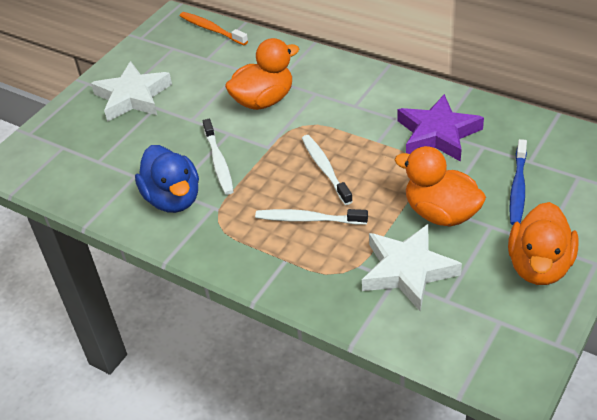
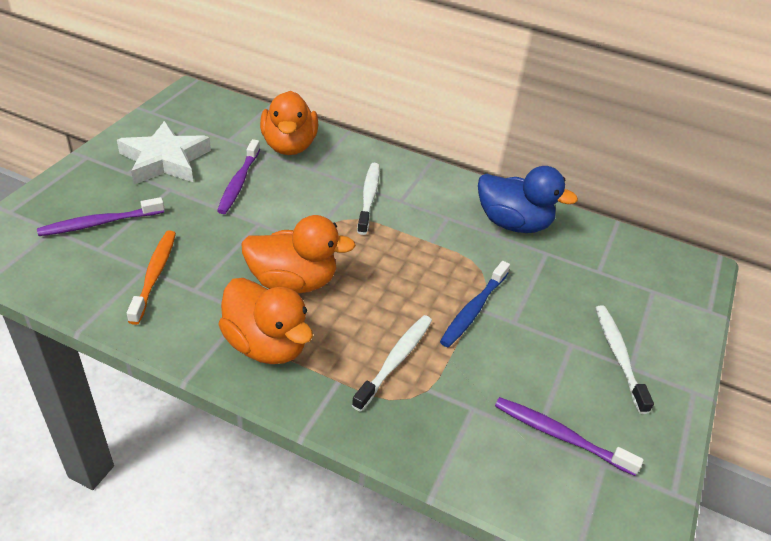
purple star: 1 -> 0
purple toothbrush: 0 -> 3
white star: 2 -> 1

